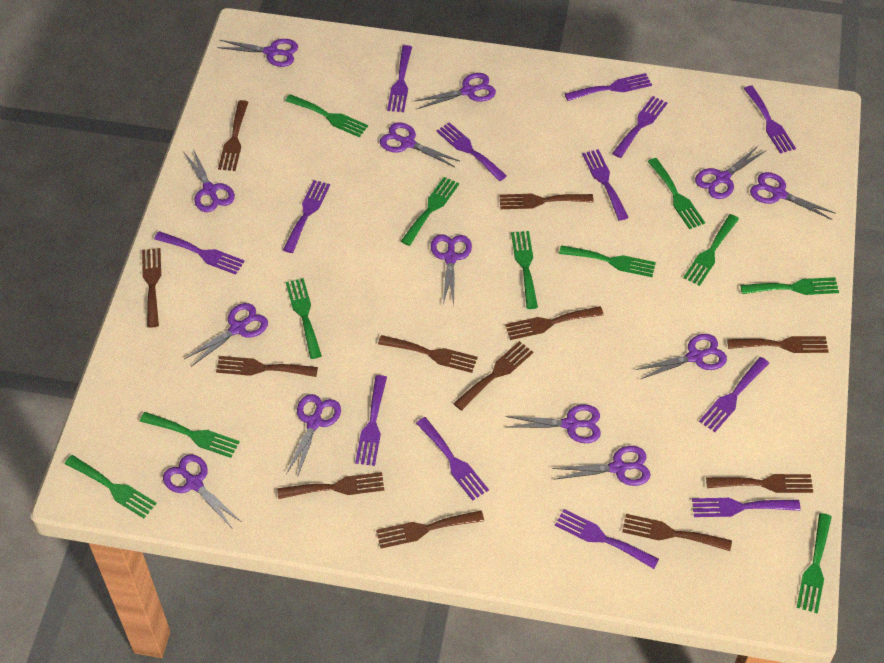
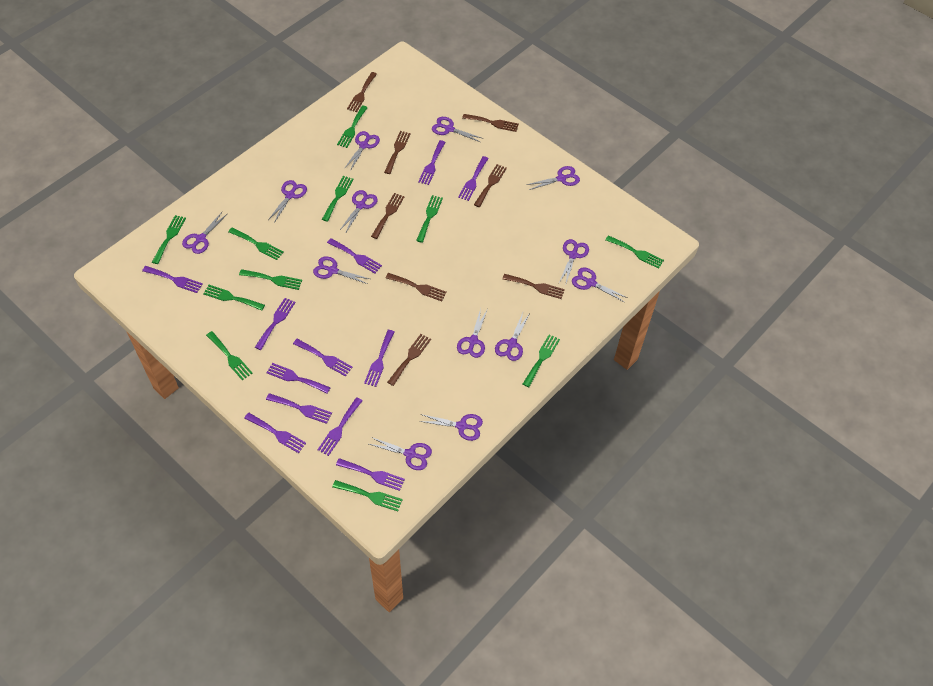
brown fork: 12 -> 8
purple fork: 13 -> 12

